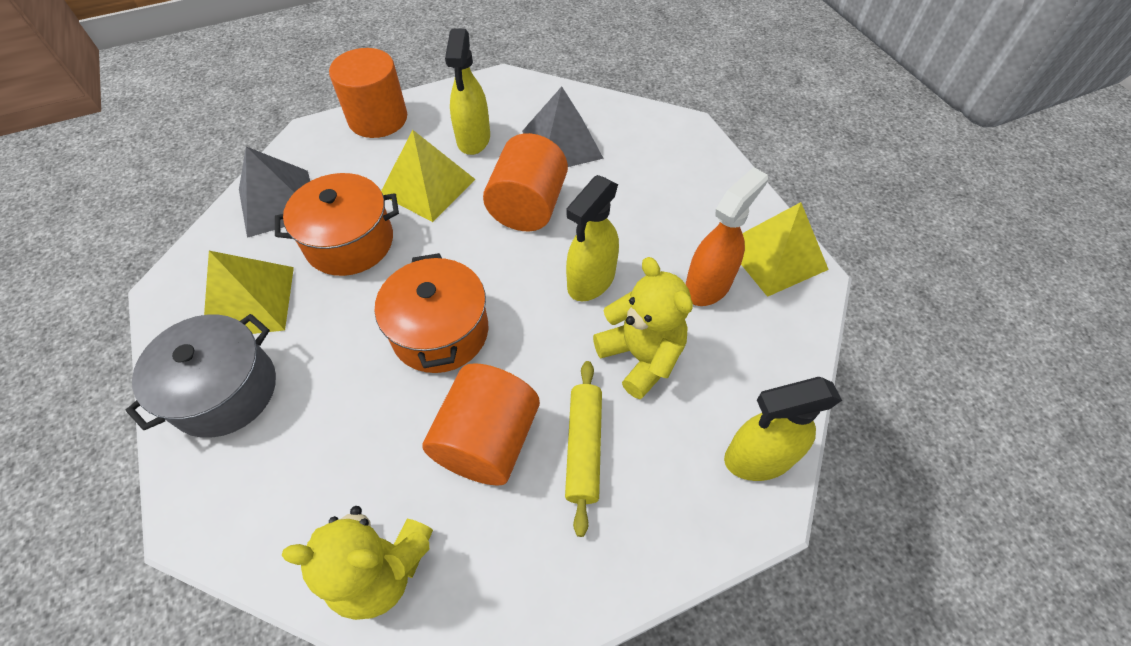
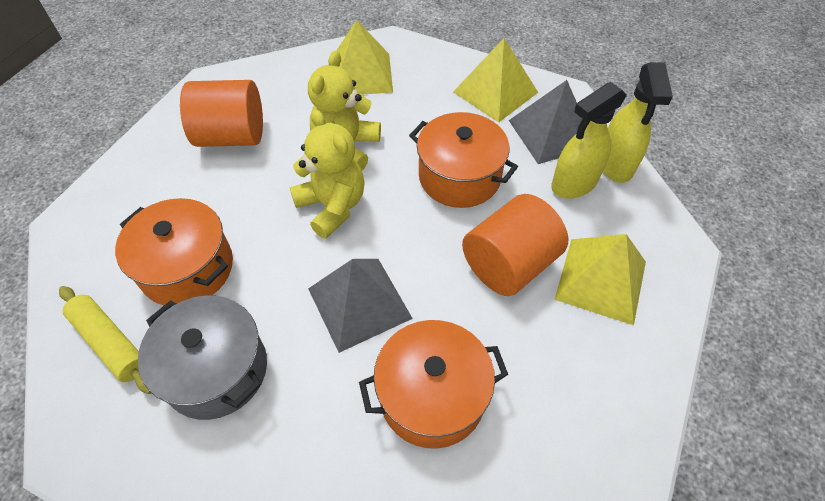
orange cylinder: 3 -> 2
orange pot: 2 -> 3
orange spray bottle: 1 -> 0
yellow spray bottle: 3 -> 2

